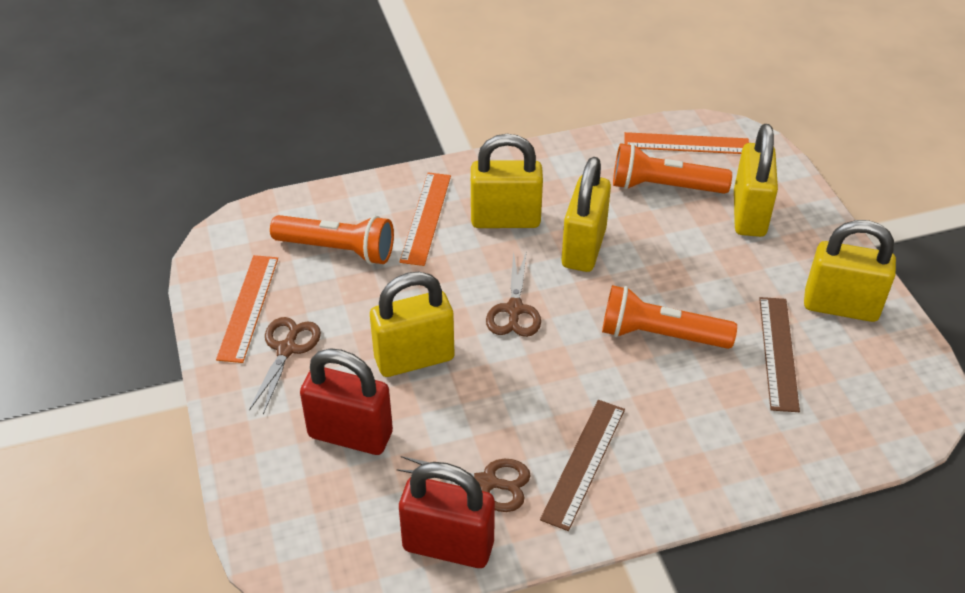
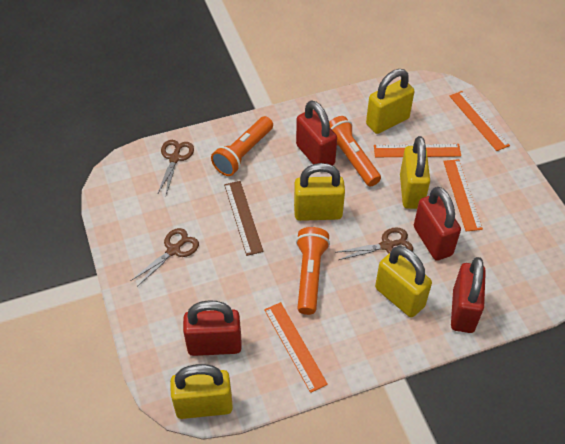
brown ruler: 2 -> 1
orange ruler: 3 -> 4
red padlock: 2 -> 4

